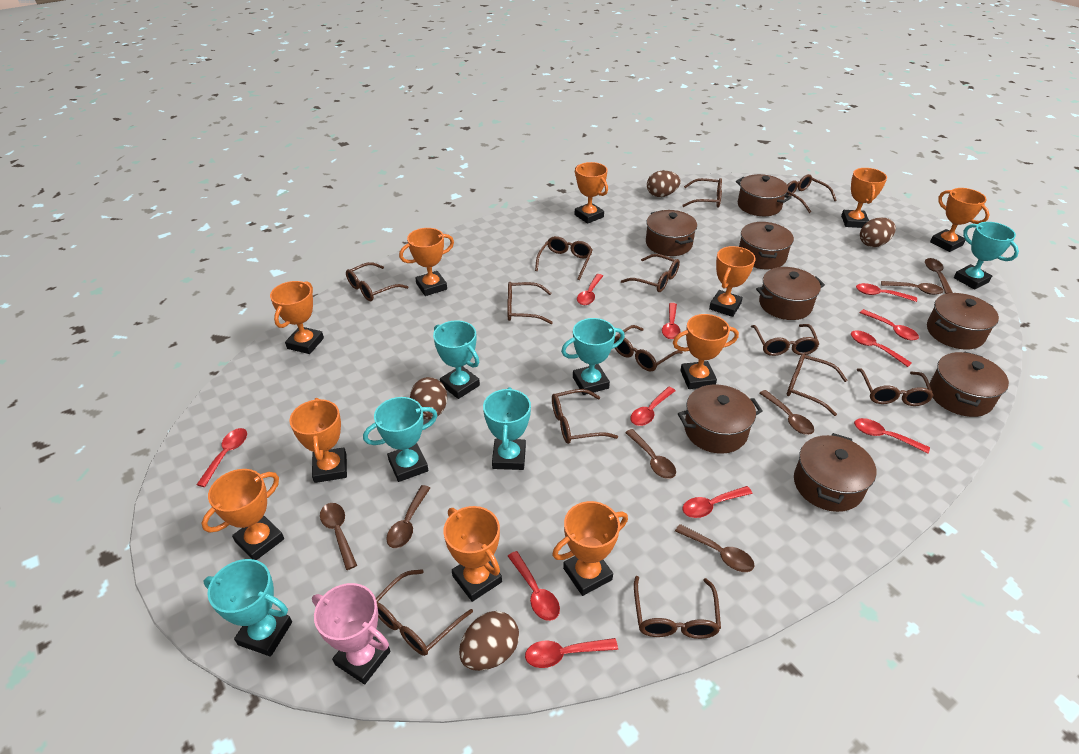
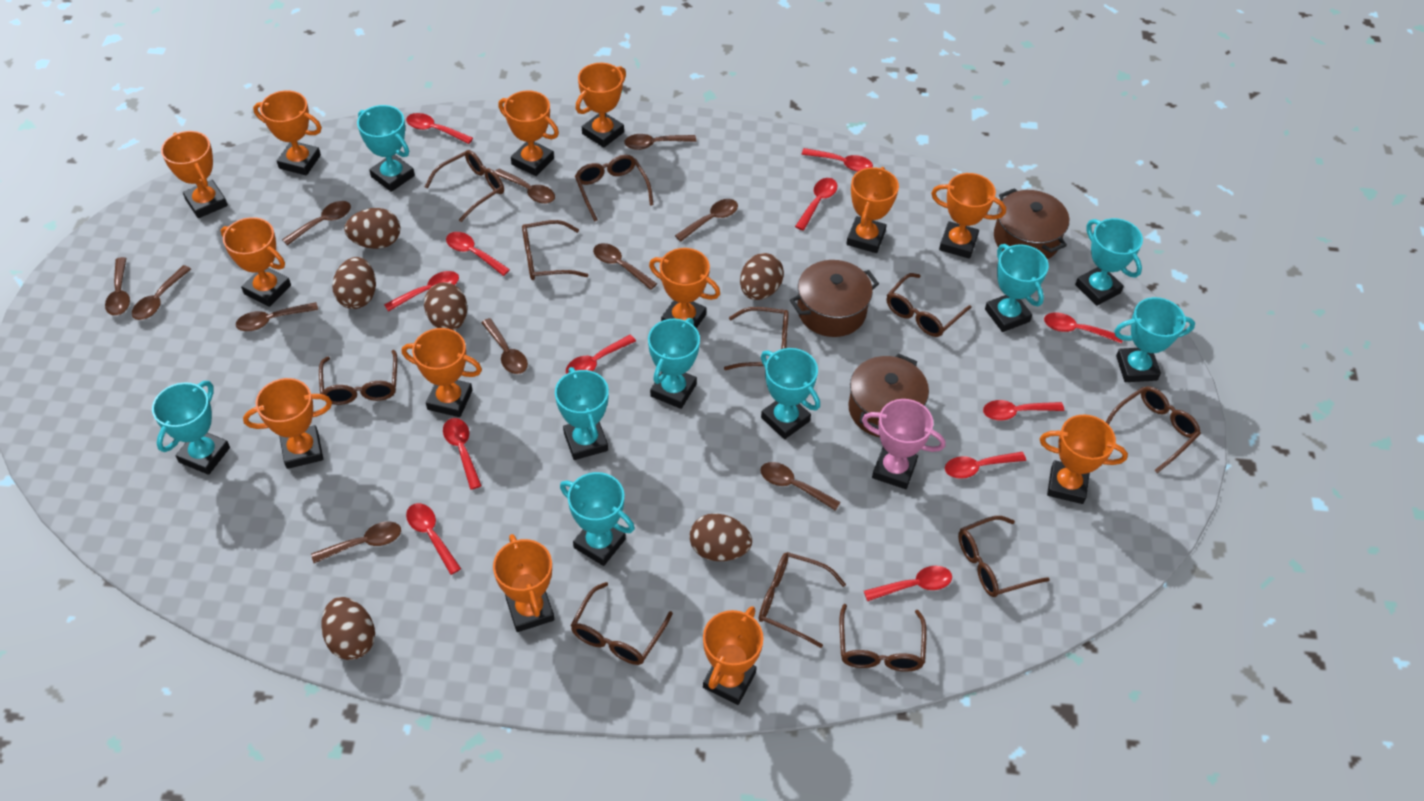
brown egg: 4 -> 6
brown glasses: 13 -> 11
brown pot: 8 -> 3
brown spoon: 7 -> 11
orange trophy: 11 -> 13
red spoon: 11 -> 12
turquoise trophy: 6 -> 9

